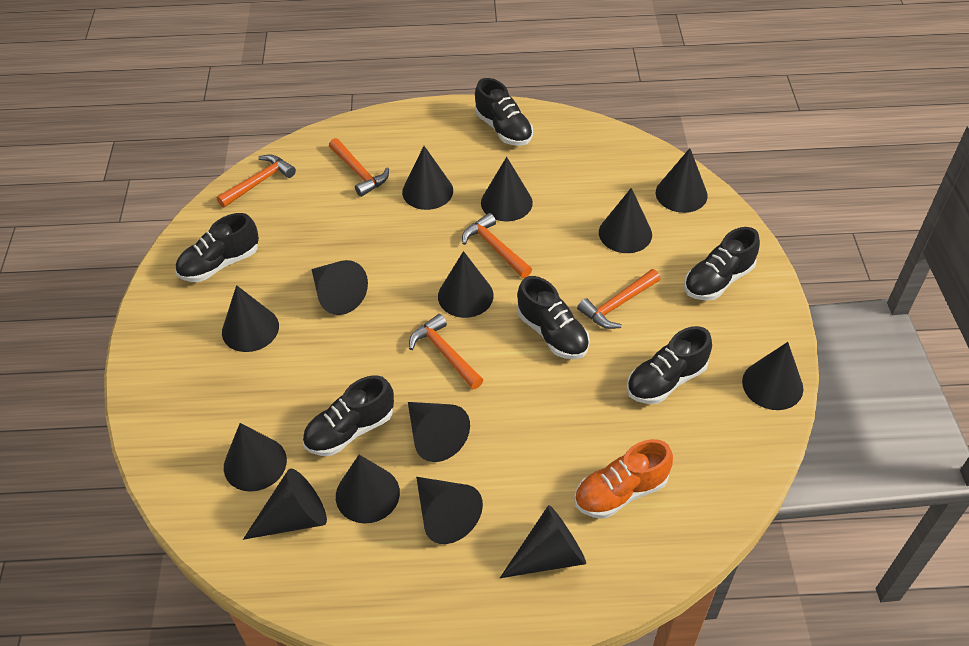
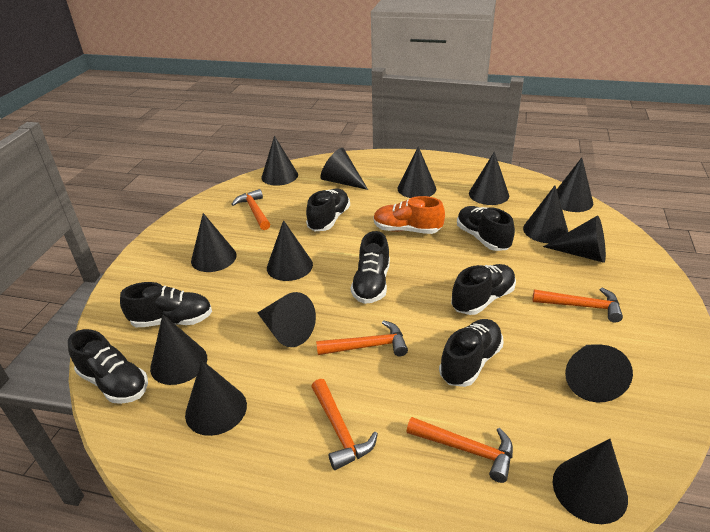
black shoe: 6 -> 7

